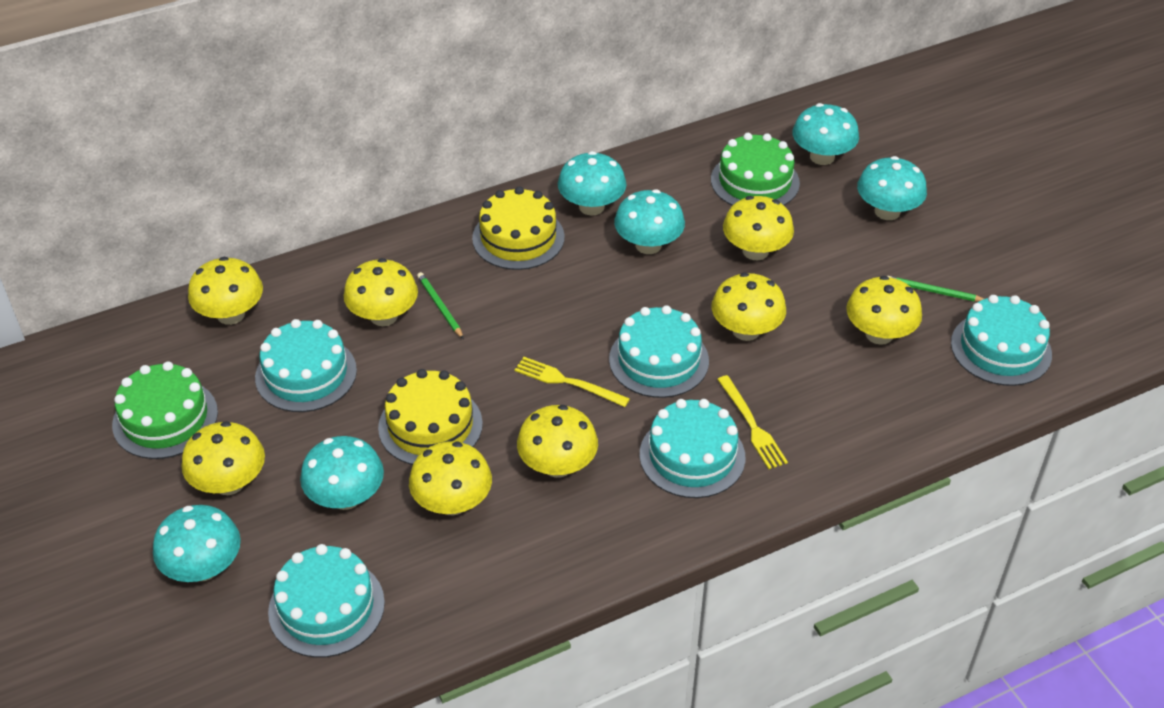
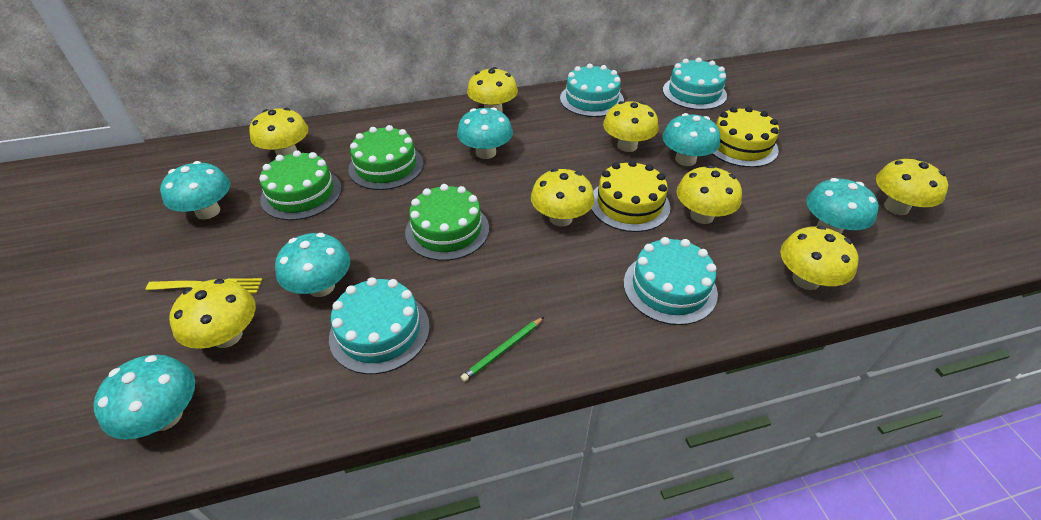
green cake: 2 -> 3
green pencil: 2 -> 1
turquoise cake: 5 -> 4
yellow fork: 2 -> 1

